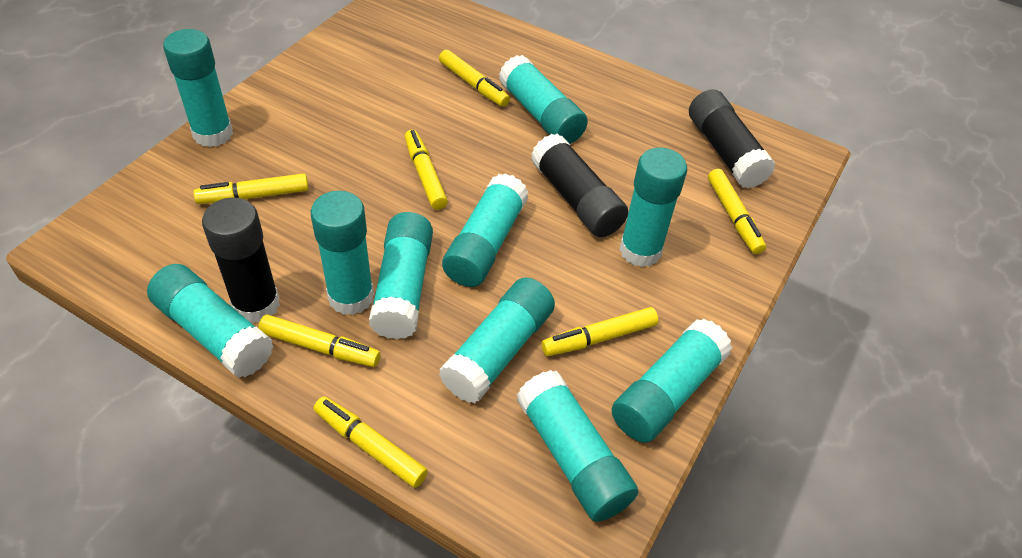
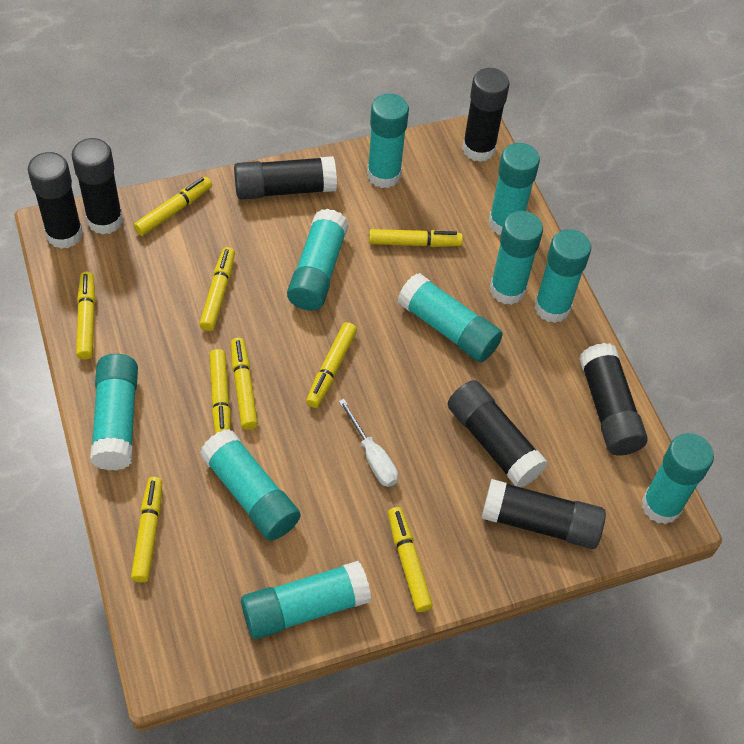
black glue stick: 3 -> 7
white screwdriver: 0 -> 1
yellow marker: 7 -> 9

